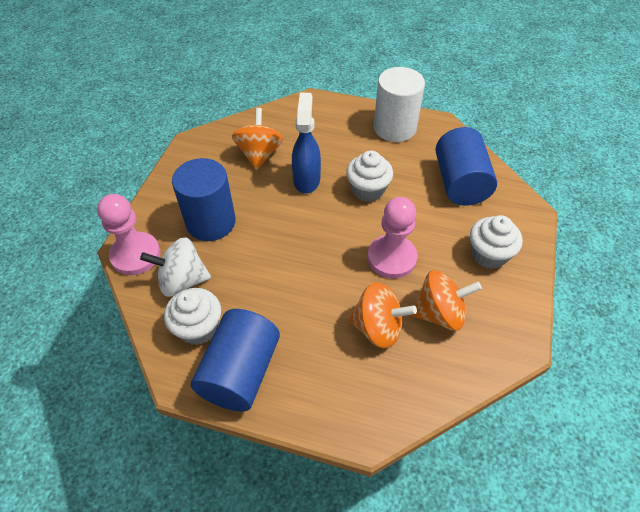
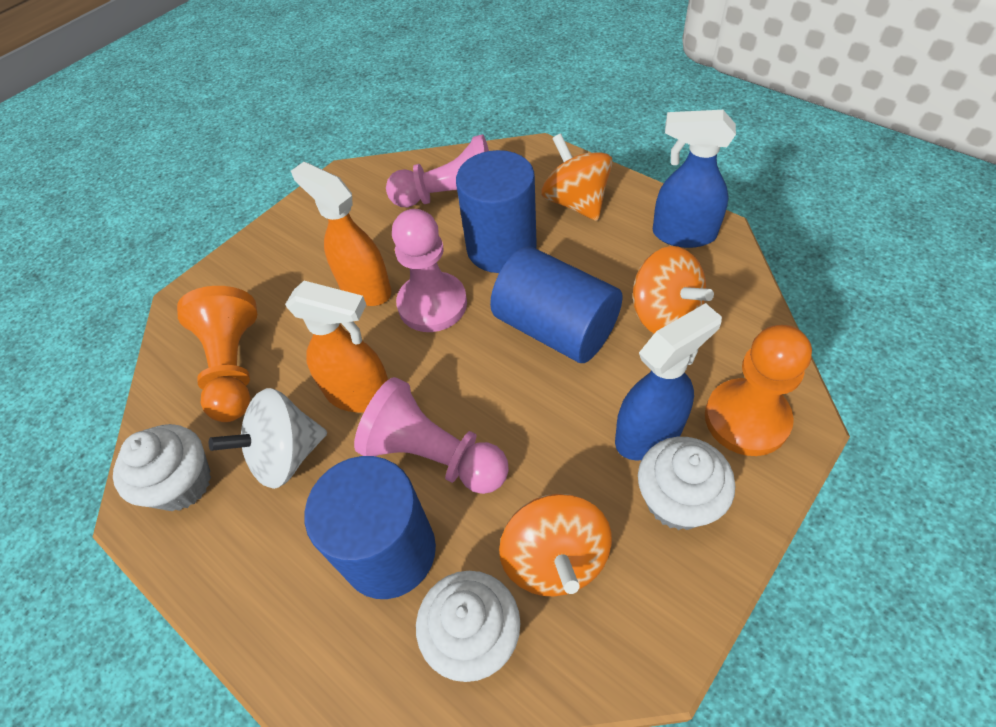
blue spray bottle: 1 -> 2
orange pawn: 0 -> 2
orange spray bottle: 0 -> 2
pink pawn: 2 -> 3
white cylinder: 1 -> 0

